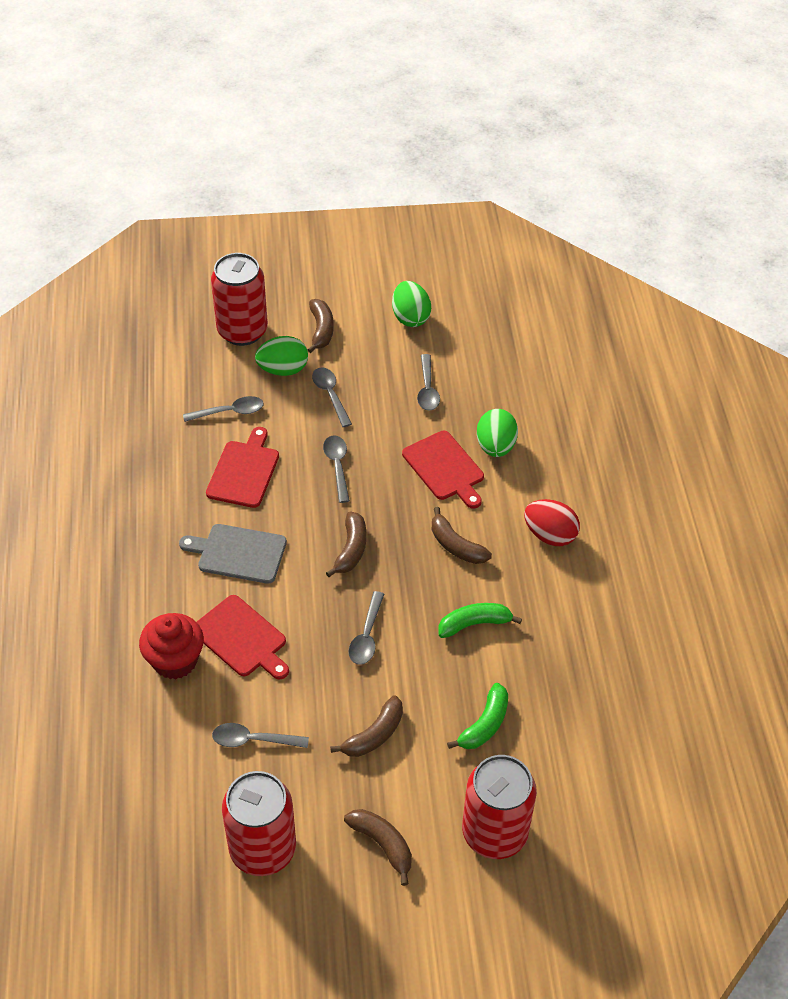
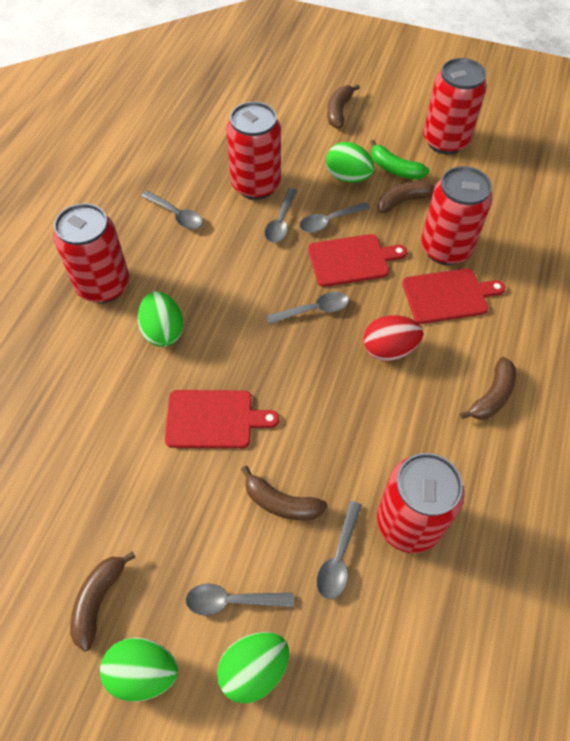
green banana: 2 -> 1
green egg: 3 -> 4
grey cutting board: 1 -> 0
red can: 3 -> 5
red cupcake: 1 -> 0

